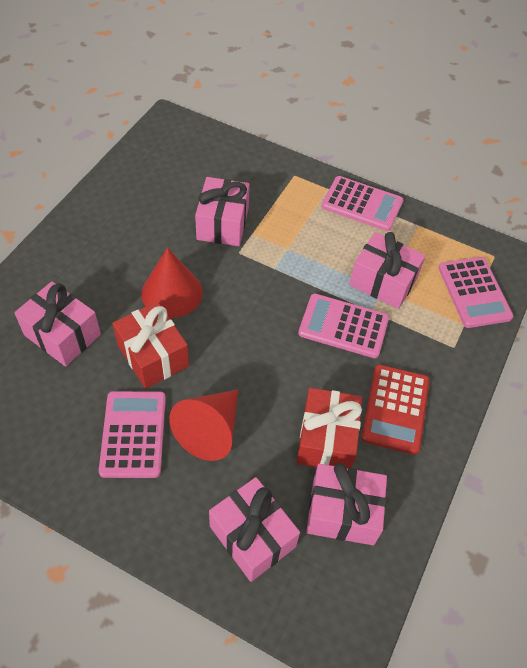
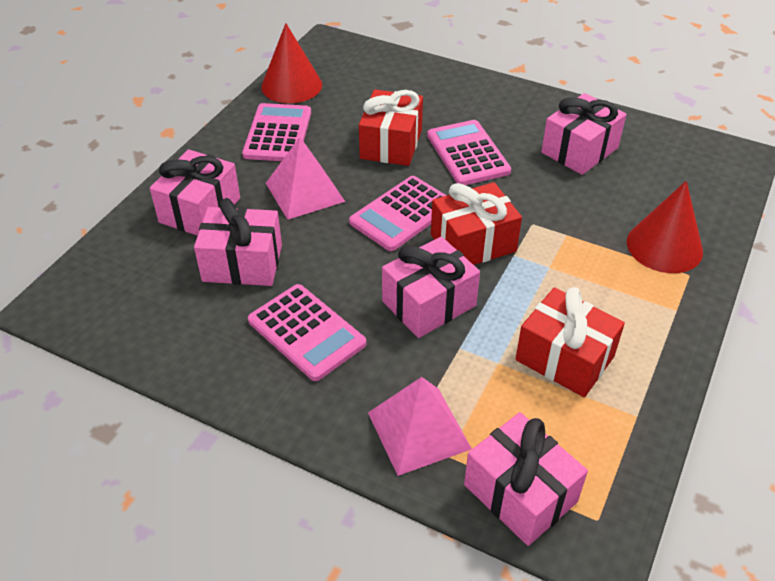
pink pyramid: 0 -> 2
red calculator: 1 -> 0
red gift: 2 -> 3

